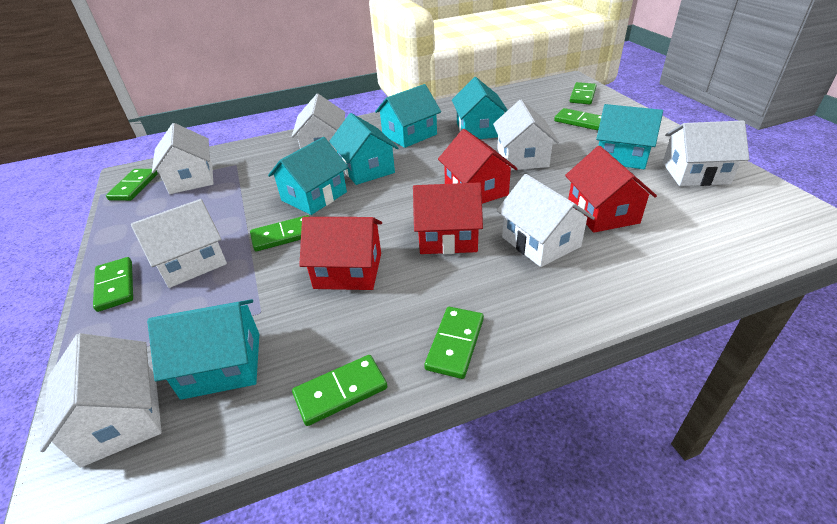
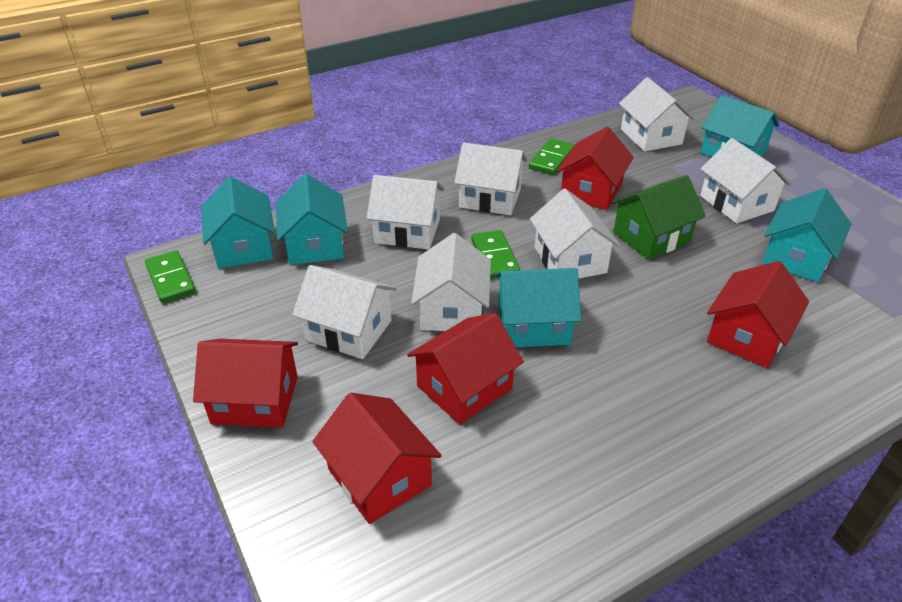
green domino: 7 -> 3
green house: 0 -> 1
red house: 4 -> 5
turquoise house: 6 -> 5

